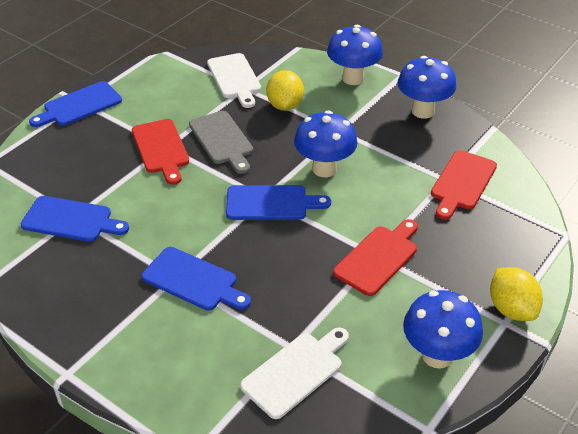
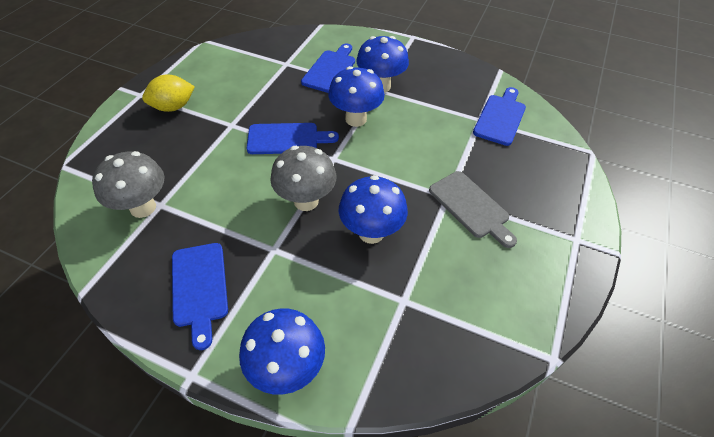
grey mushroom: 0 -> 2
red cutting board: 3 -> 0
white cutting board: 2 -> 0
yellow lemon: 2 -> 1

